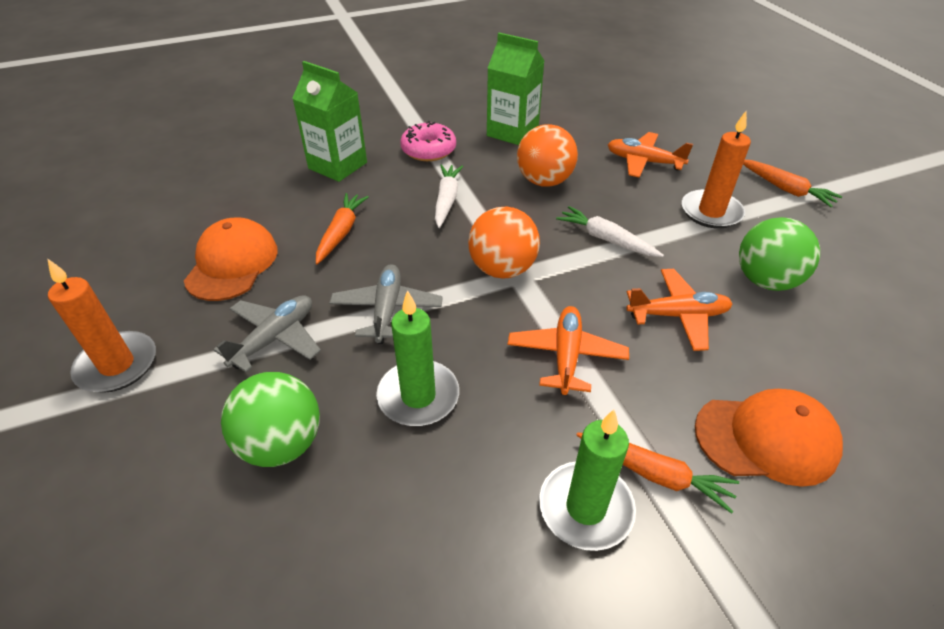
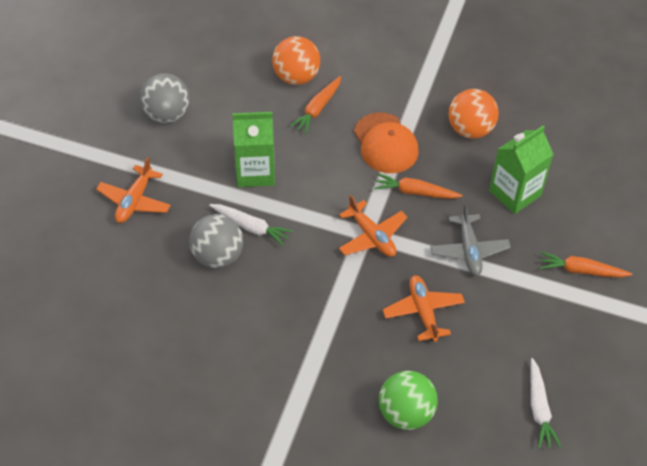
green ball: 2 -> 1
green candle: 2 -> 0
grey ball: 0 -> 2
grey plane: 2 -> 1
orange candle: 2 -> 0
orange cap: 2 -> 1
pink donut: 1 -> 0

